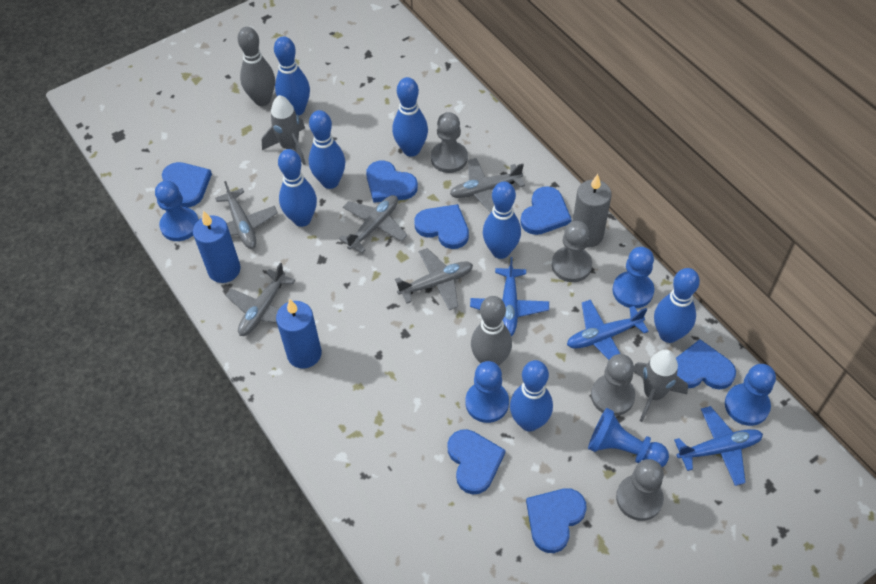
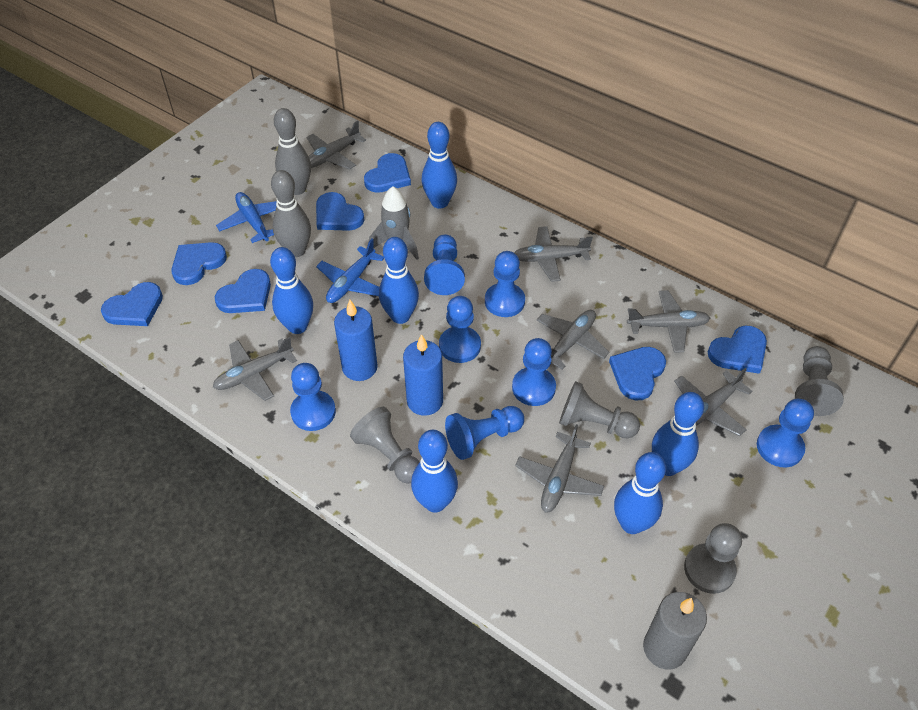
blue bowling pin: 7 -> 6
blue pawn: 5 -> 7
blue plane: 3 -> 2
grey plane: 5 -> 7
grey rocket: 2 -> 1

